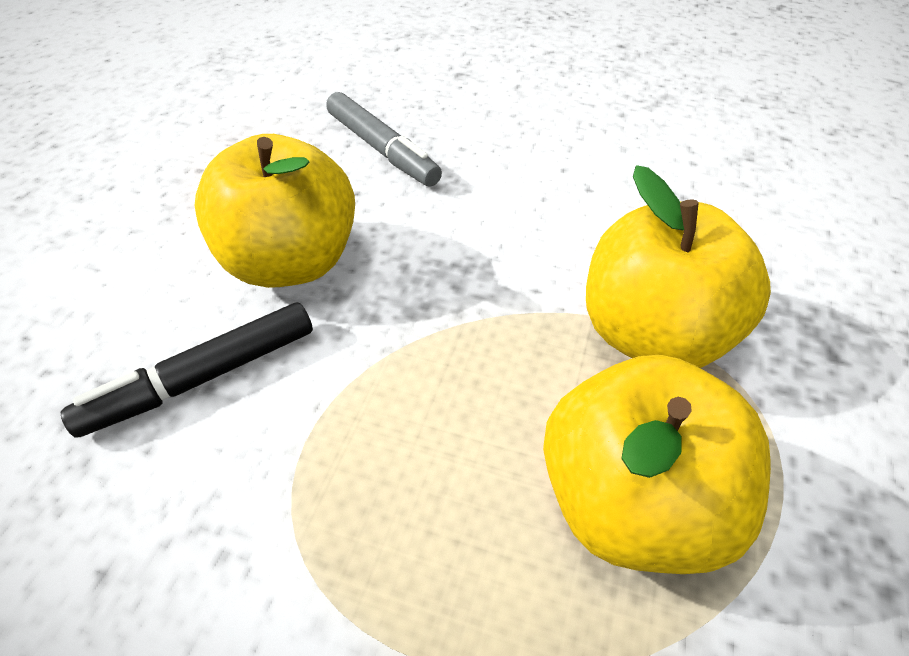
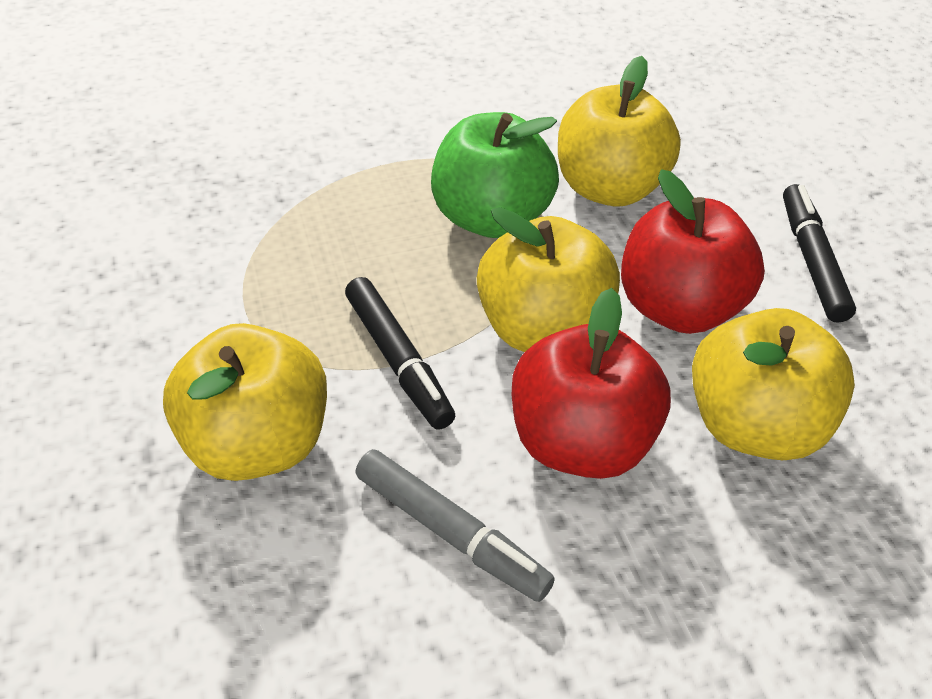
black marker: 1 -> 2
green apple: 0 -> 1
red apple: 0 -> 2
yellow apple: 3 -> 4

